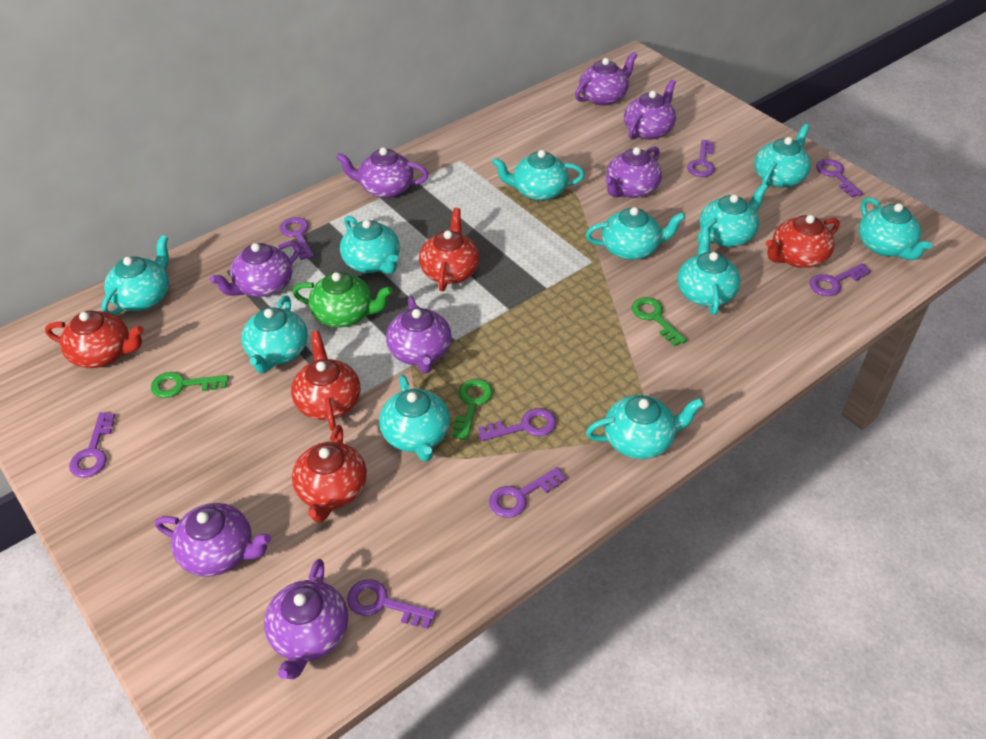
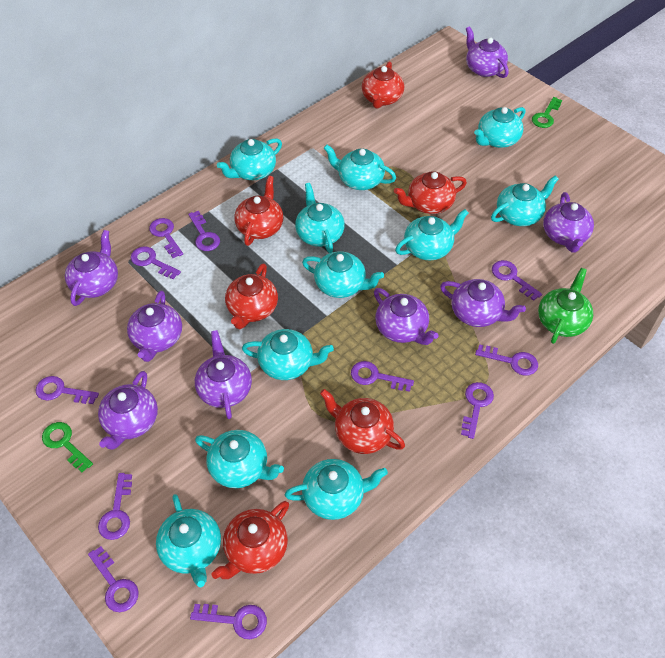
green key: 3 -> 2
purple key: 8 -> 11
red teapot: 5 -> 6

